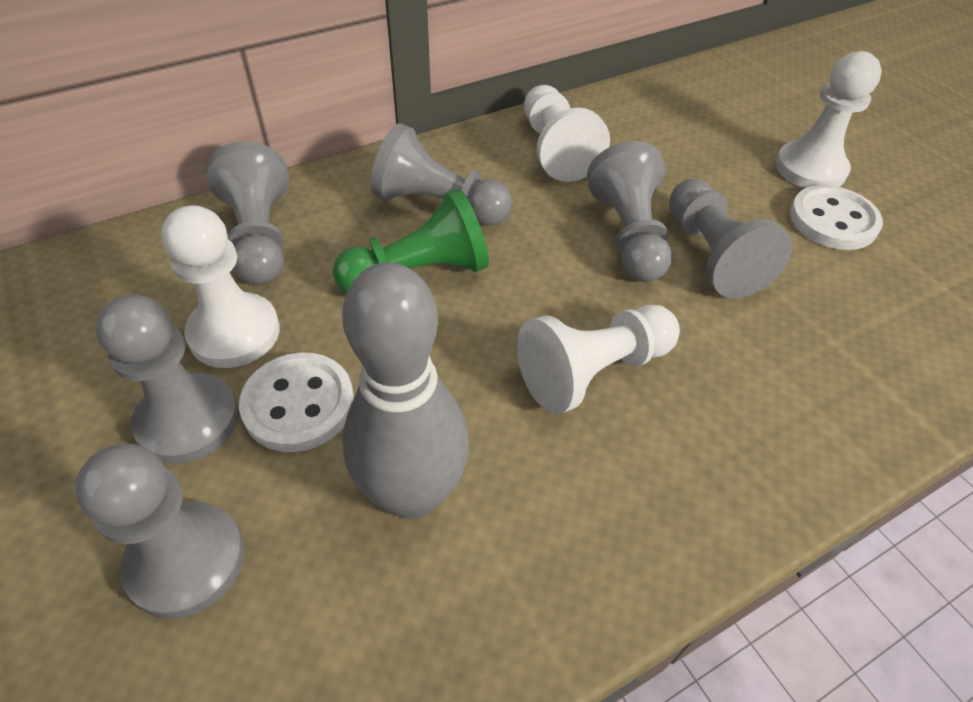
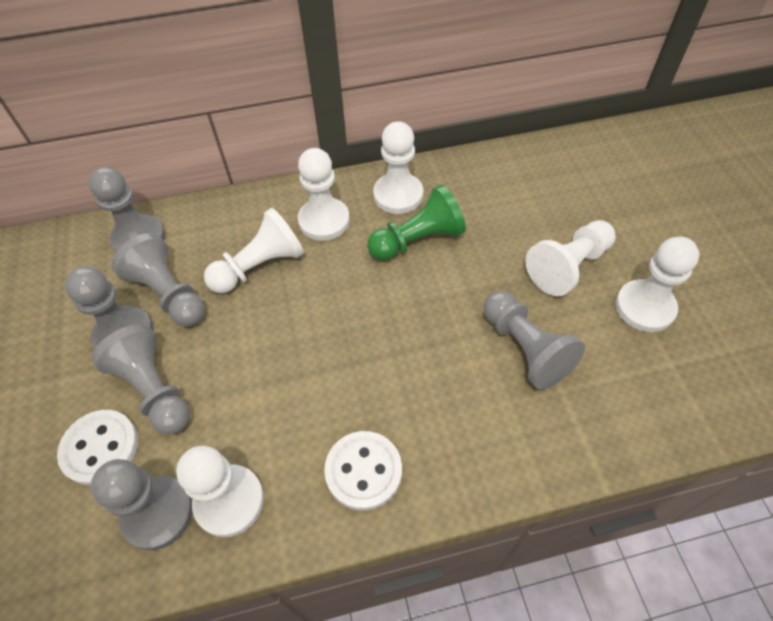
grey bowling pin: 1 -> 0
white pawn: 4 -> 6

